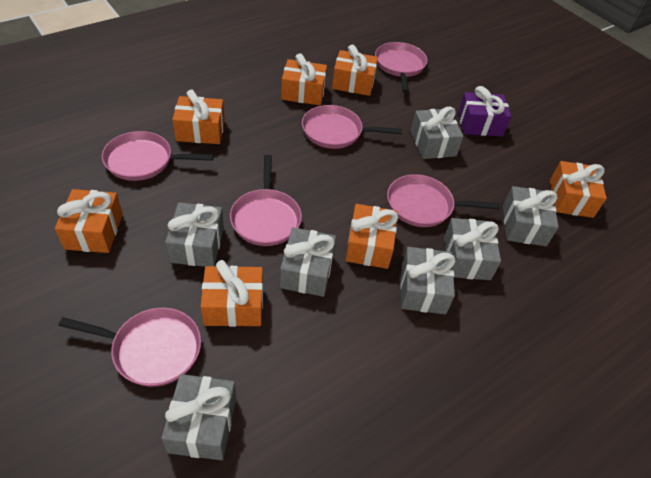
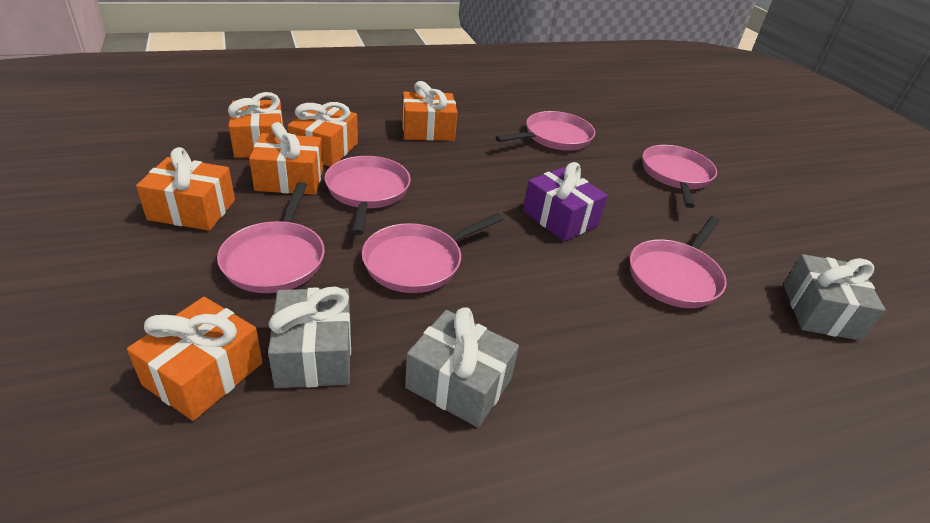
grey gift: 7 -> 3
orange gift: 7 -> 6

